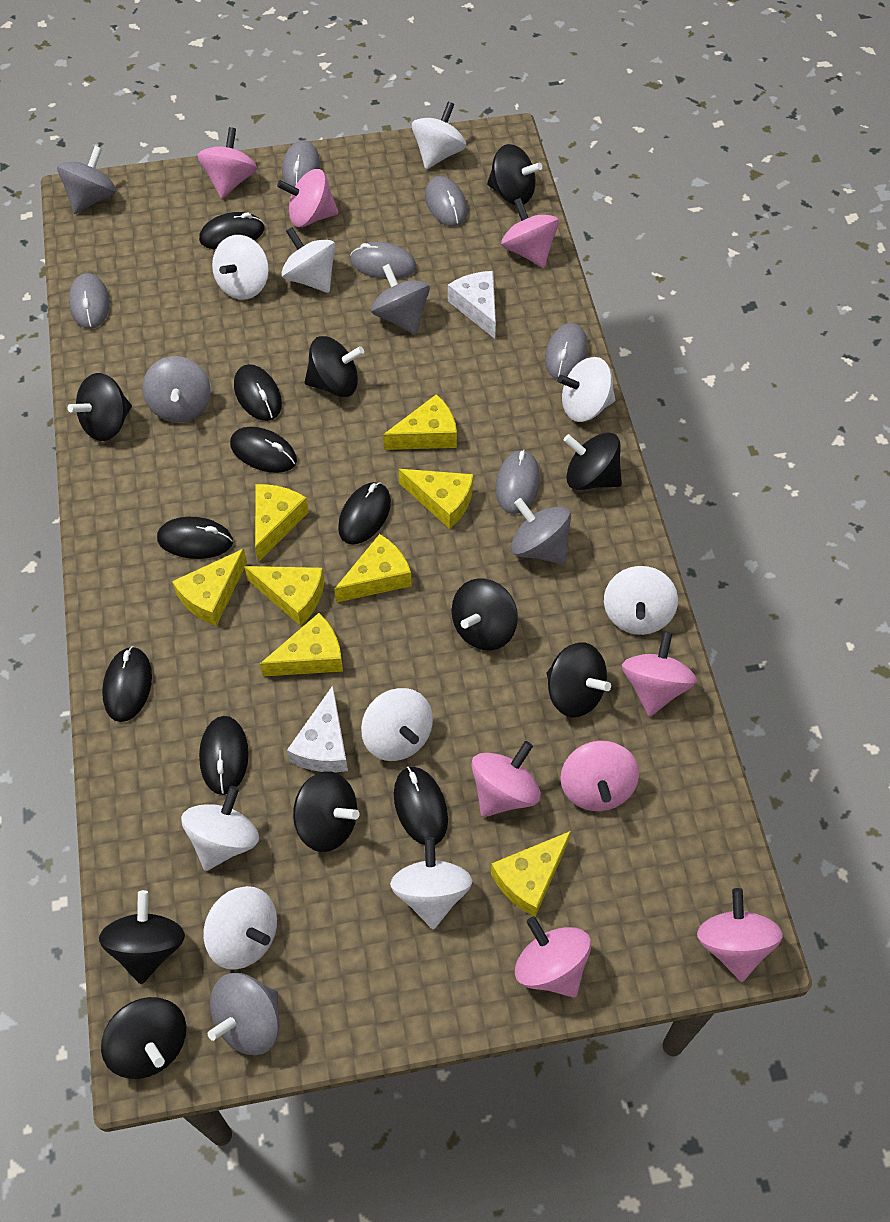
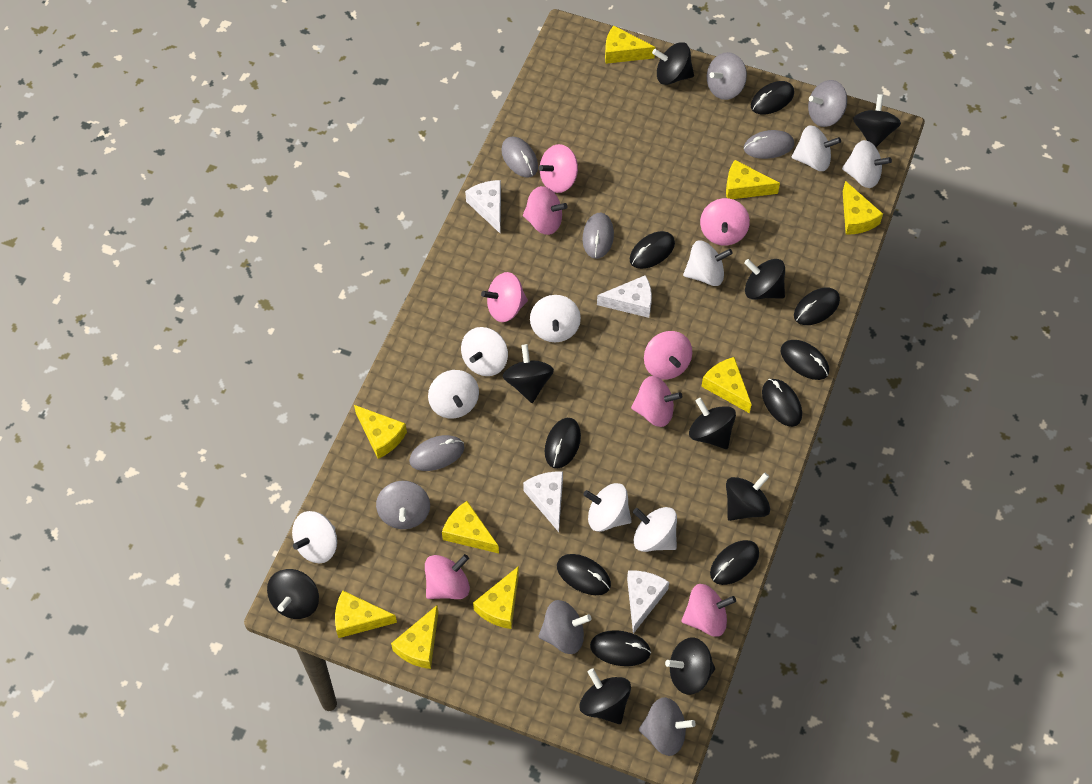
black mouse: 8 -> 9
grey mouse: 6 -> 4
white cheese: 2 -> 4
yellow cheese: 8 -> 9

